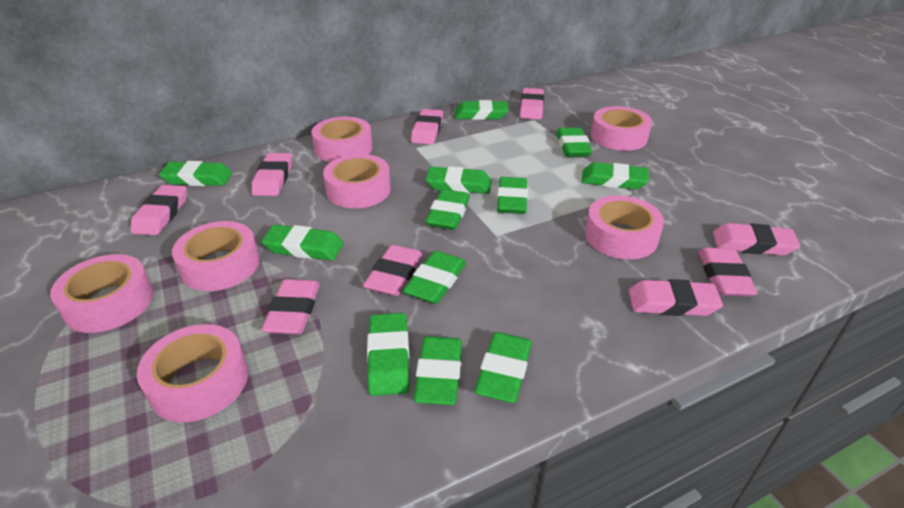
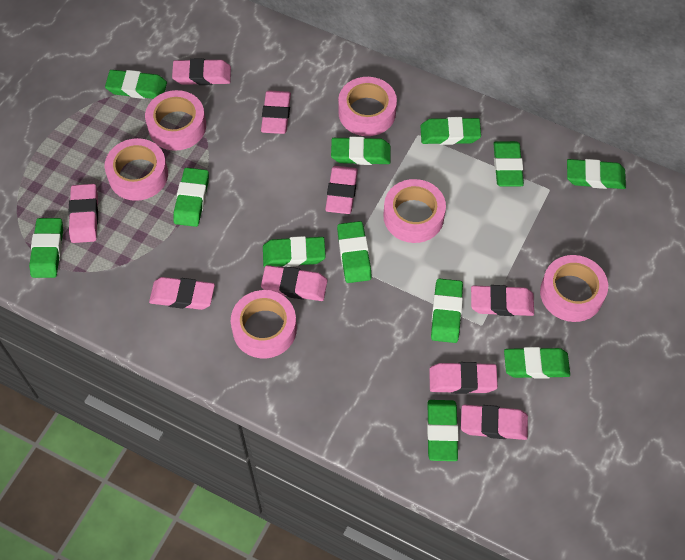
pink tape: 7 -> 6

